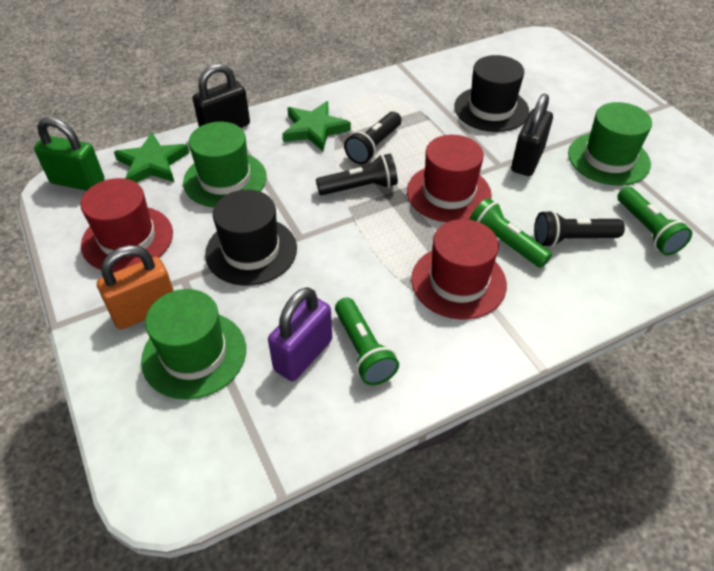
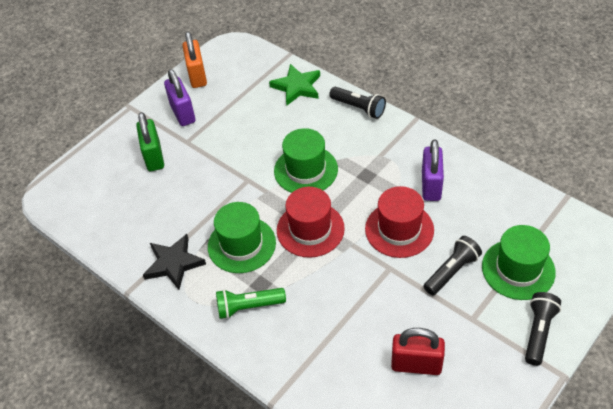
black hat: 2 -> 0
black padlock: 2 -> 0
black star: 0 -> 1
green flashlight: 3 -> 1
green star: 2 -> 1
purple padlock: 1 -> 2
red hat: 3 -> 2
red padlock: 0 -> 1

